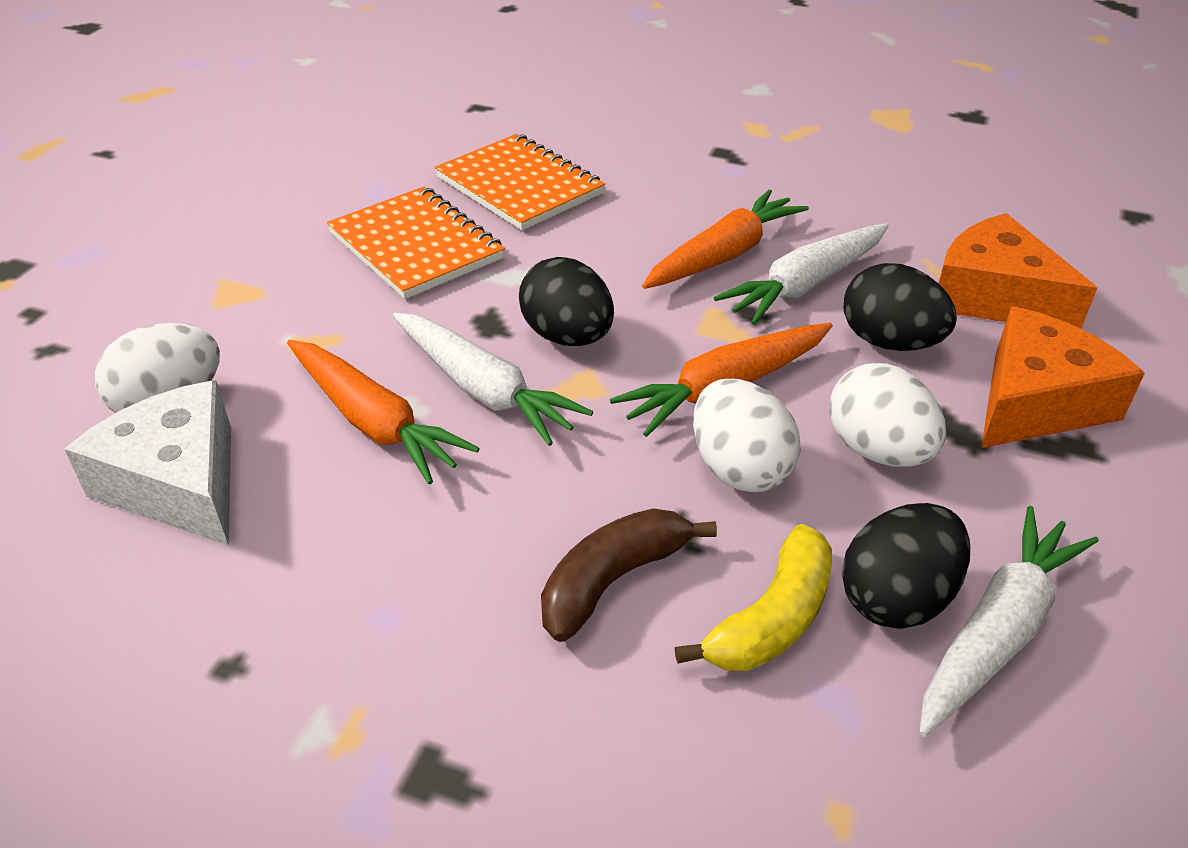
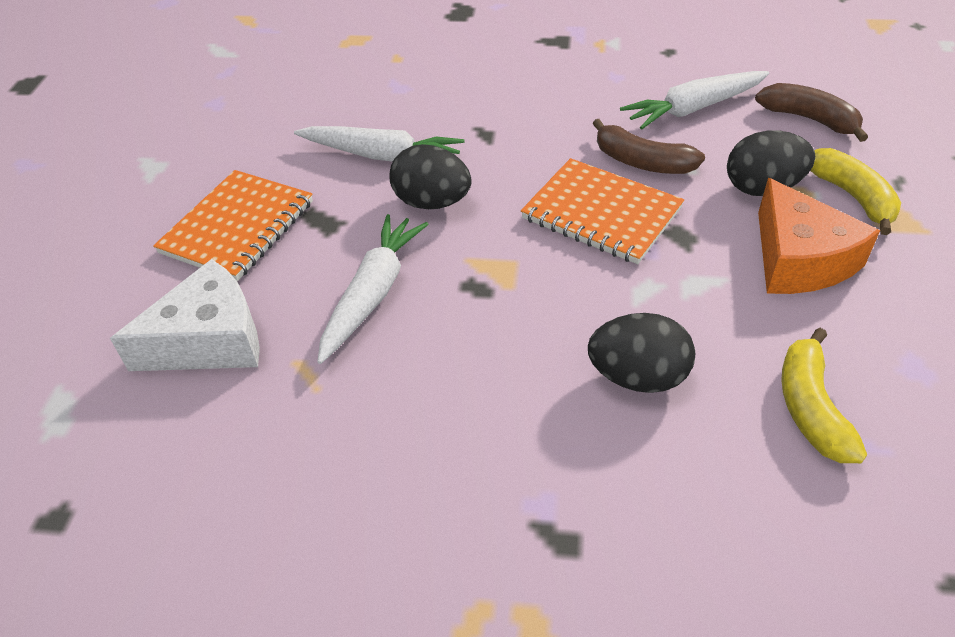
brown banana: 1 -> 2
orange carrot: 3 -> 0
orange cheese: 2 -> 1
white egg: 3 -> 0
yellow banana: 1 -> 2

